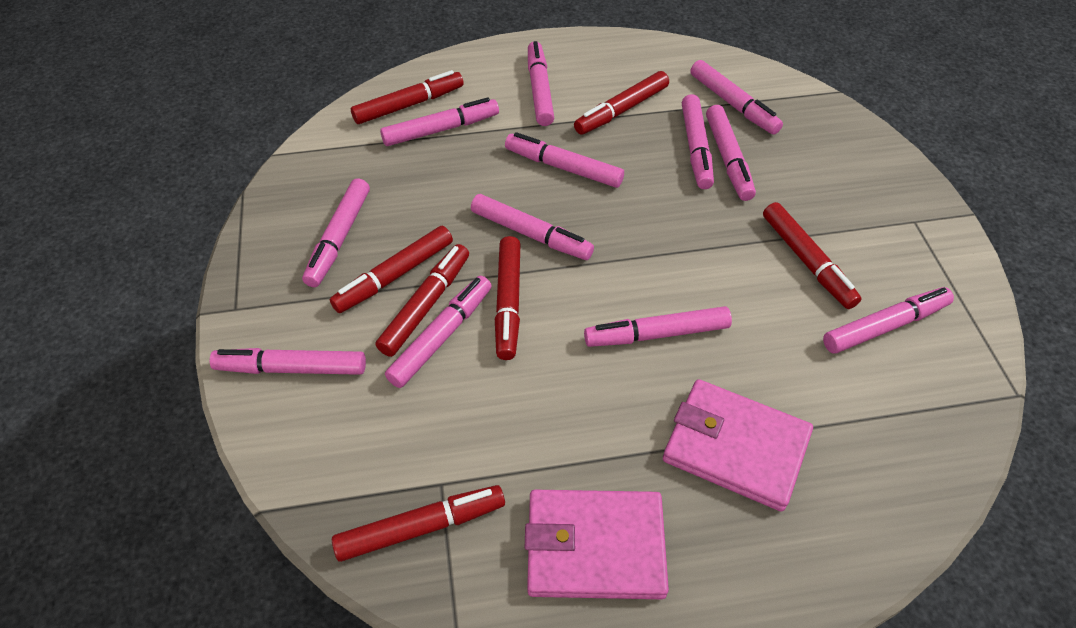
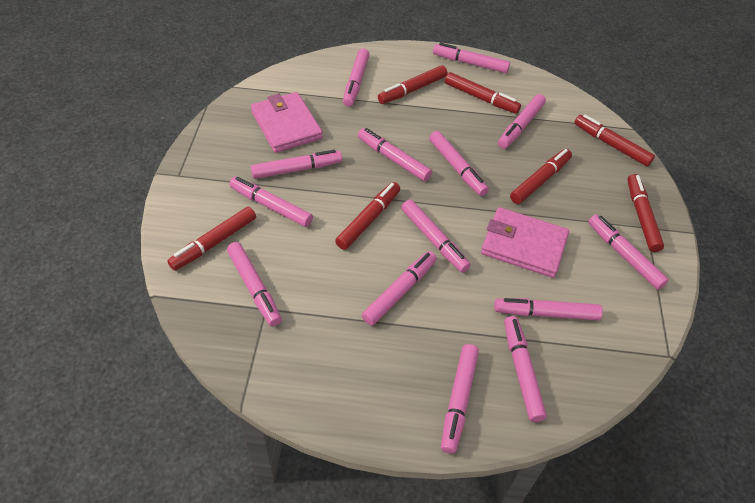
pink marker: 12 -> 14

